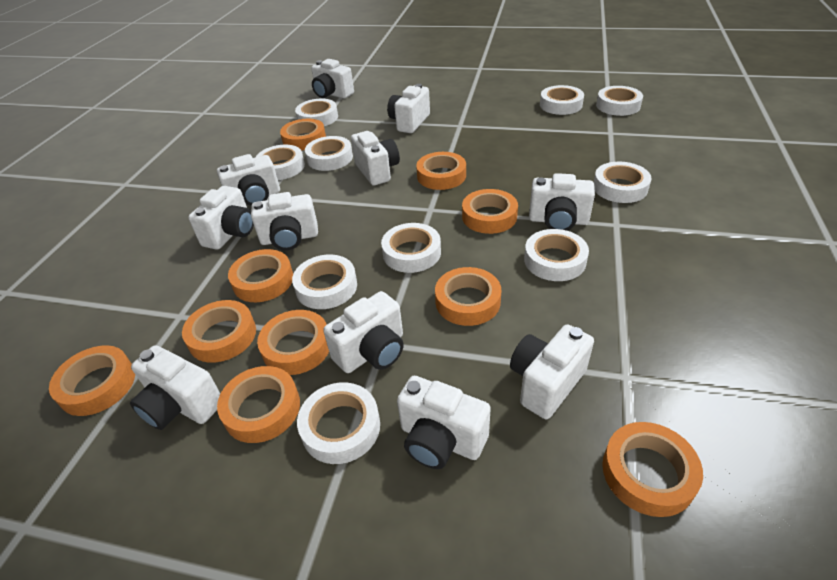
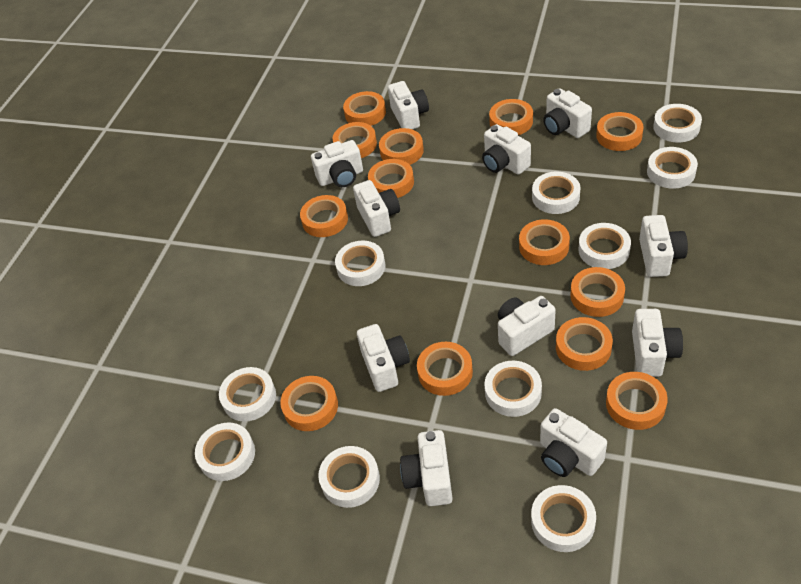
orange tape: 10 -> 13

